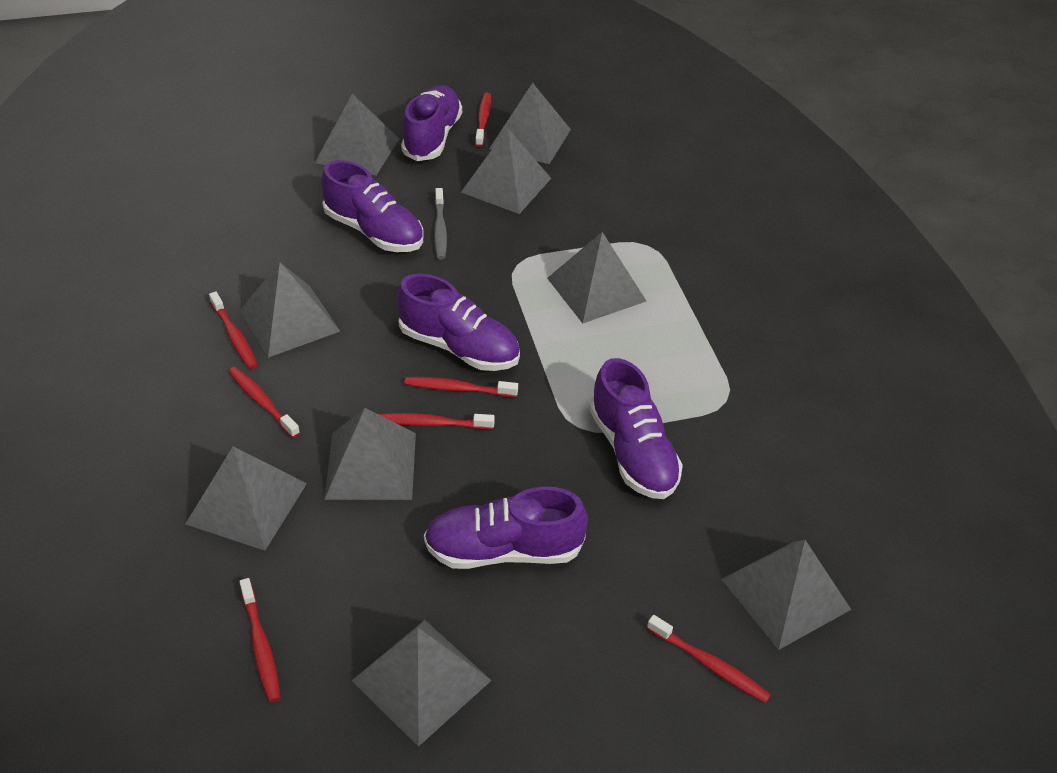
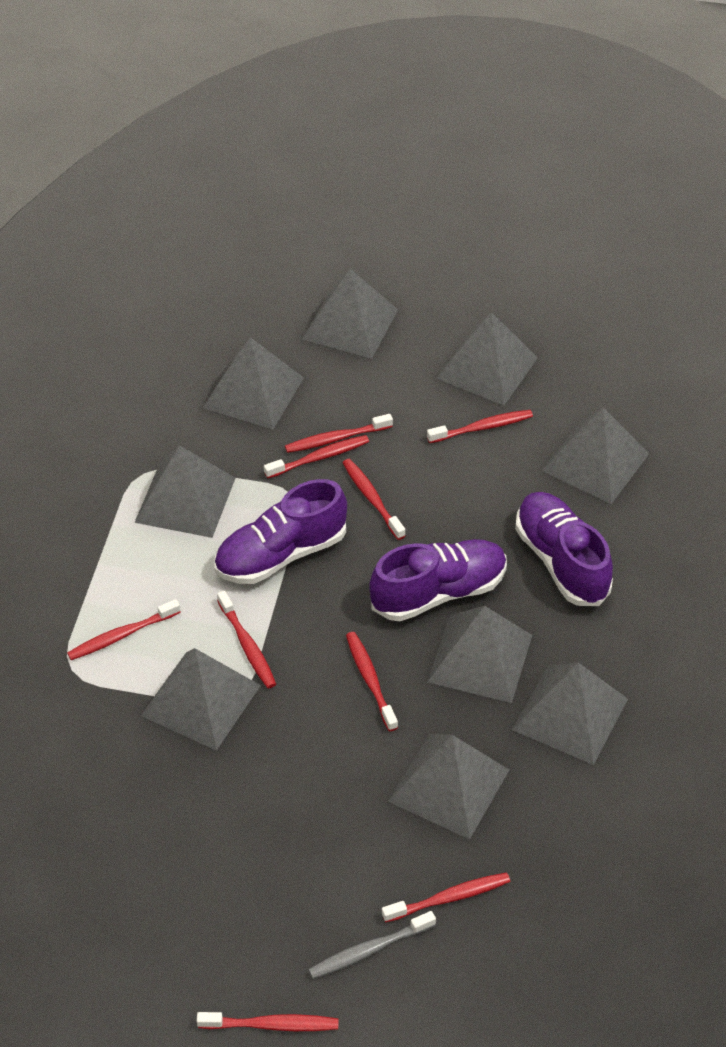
purple shoe: 5 -> 3
red toothbrush: 7 -> 9

